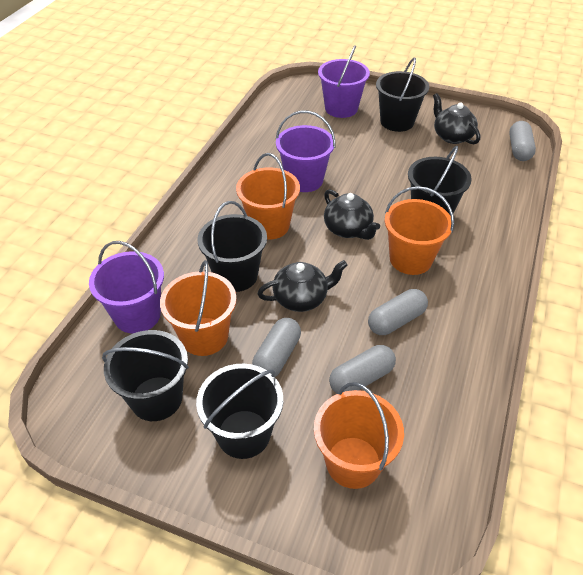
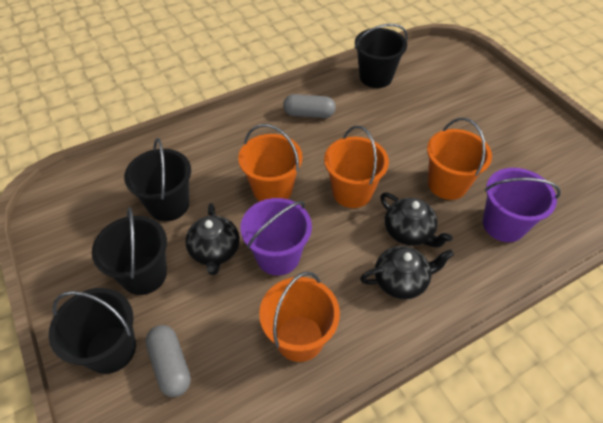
black bucket: 5 -> 4
grey capsule: 4 -> 2
purple bucket: 3 -> 2

